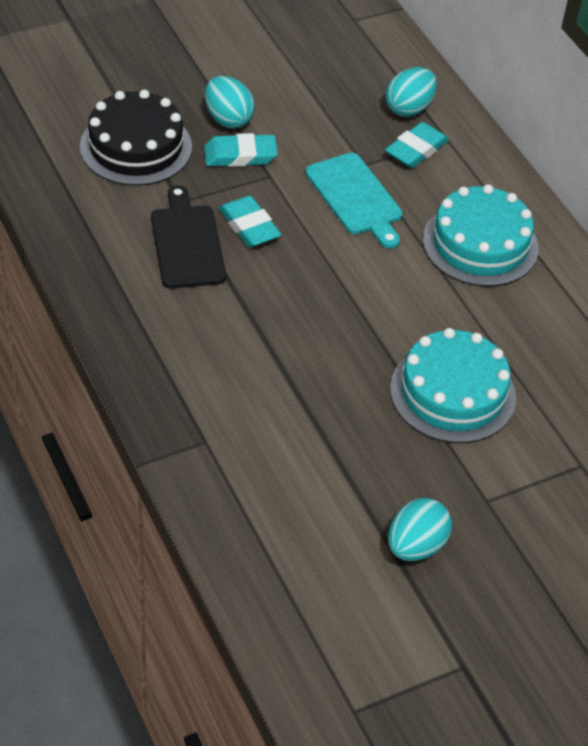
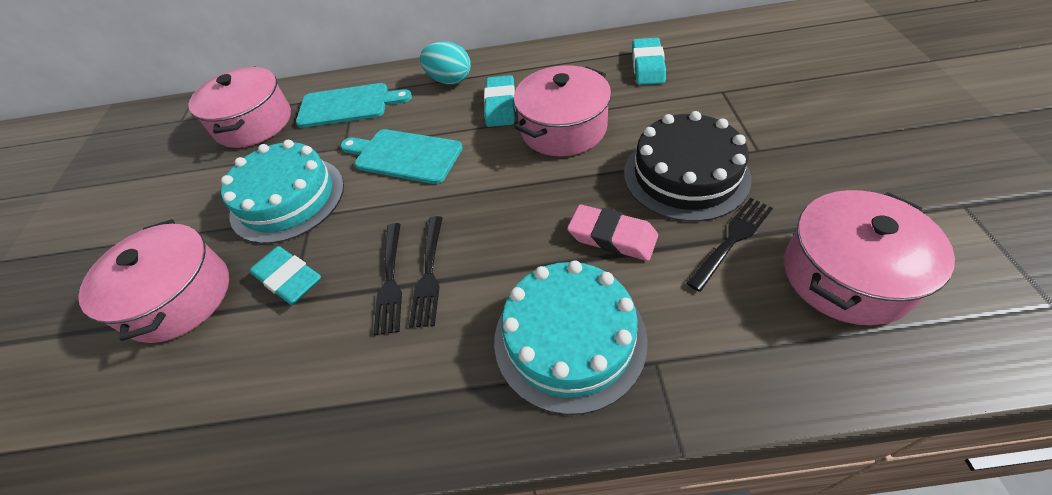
black cutting board: 1 -> 0
black fork: 0 -> 3
pink eraser: 0 -> 1
pink pot: 0 -> 4
turquoise cutting board: 1 -> 2
turquoise egg: 3 -> 1

